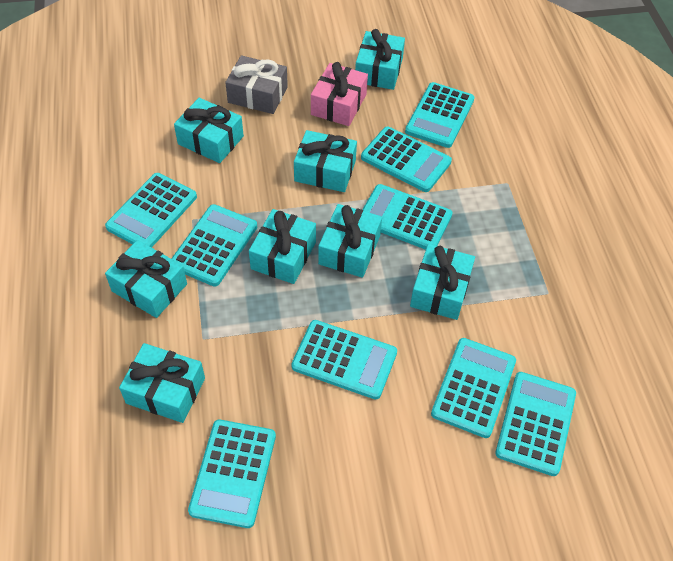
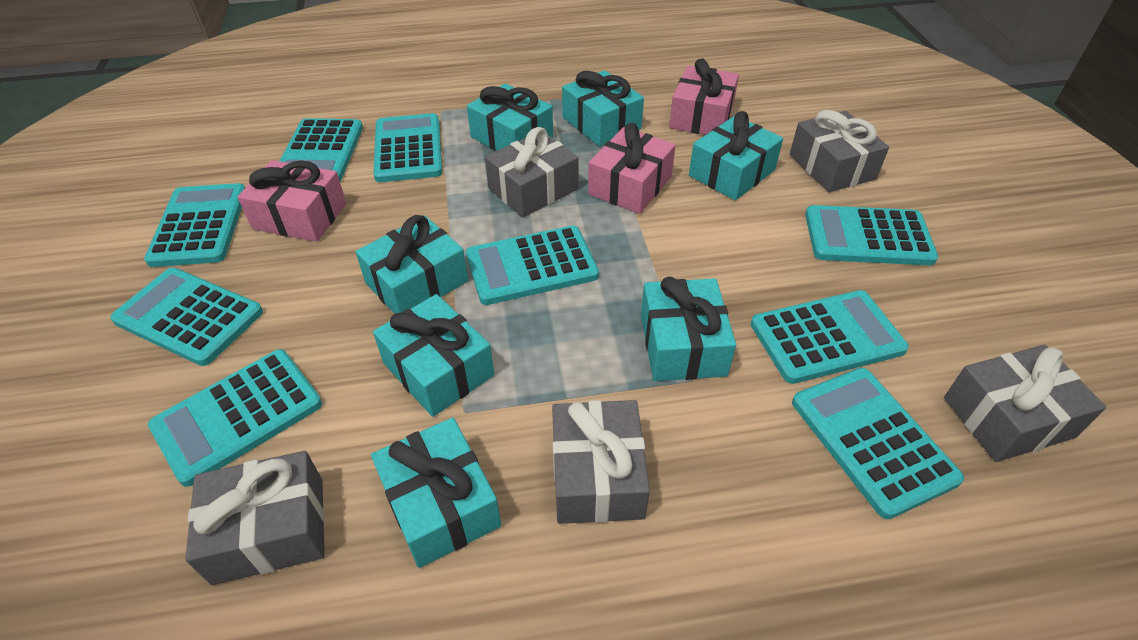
grey gift: 1 -> 5
pink gift: 1 -> 3
turquoise gift: 8 -> 7

